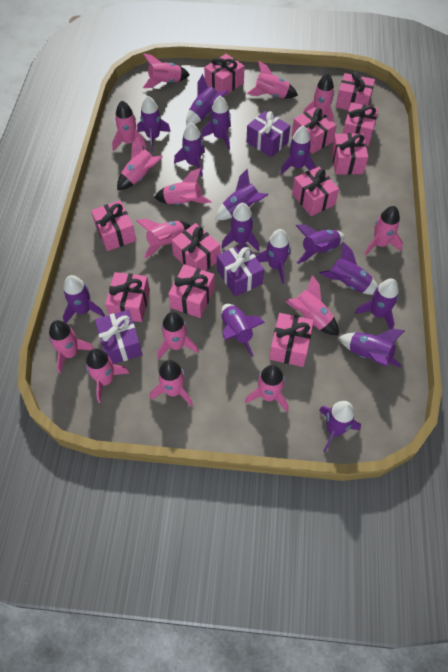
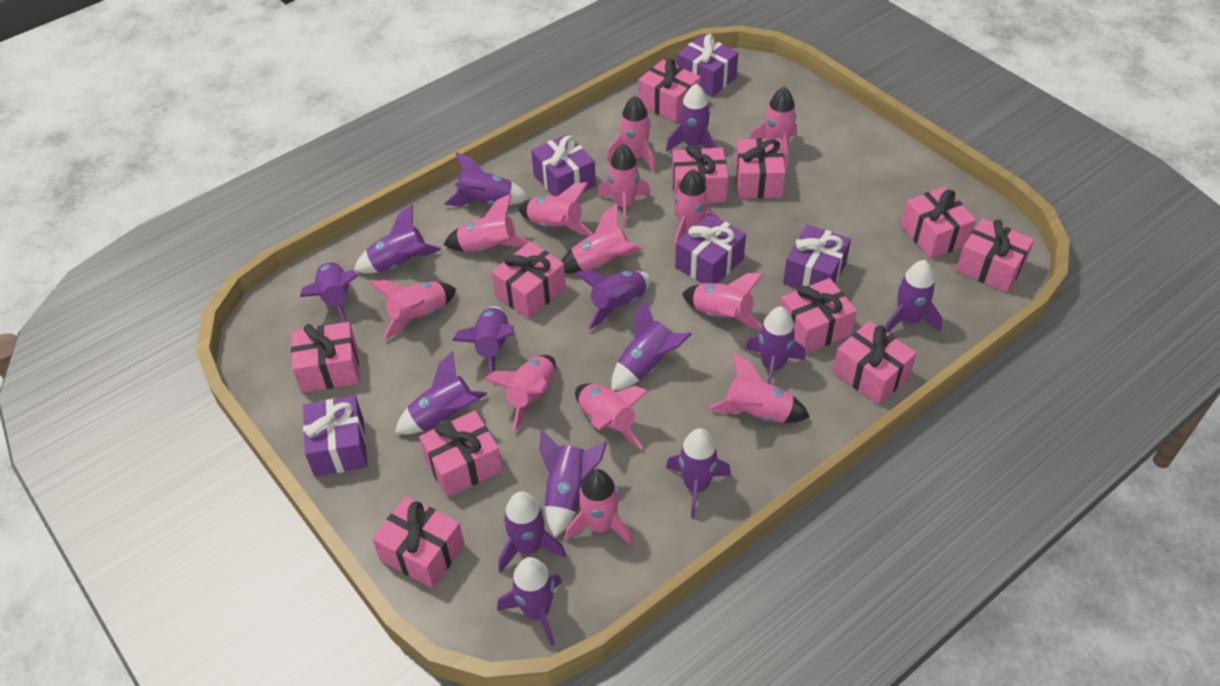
pink rocket: 14 -> 13
purple gift: 3 -> 5
purple rocket: 15 -> 14

